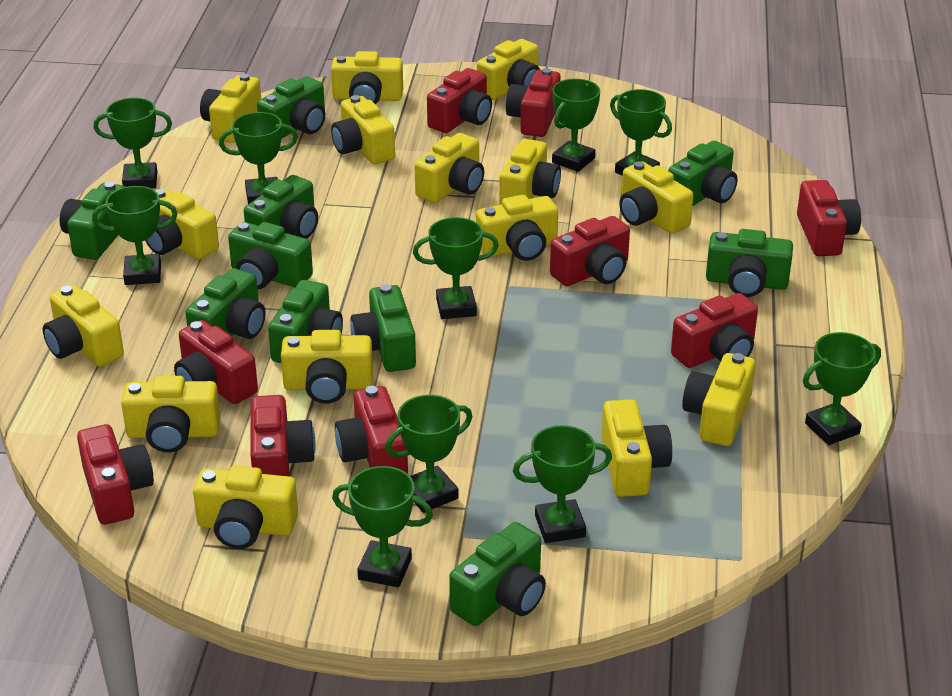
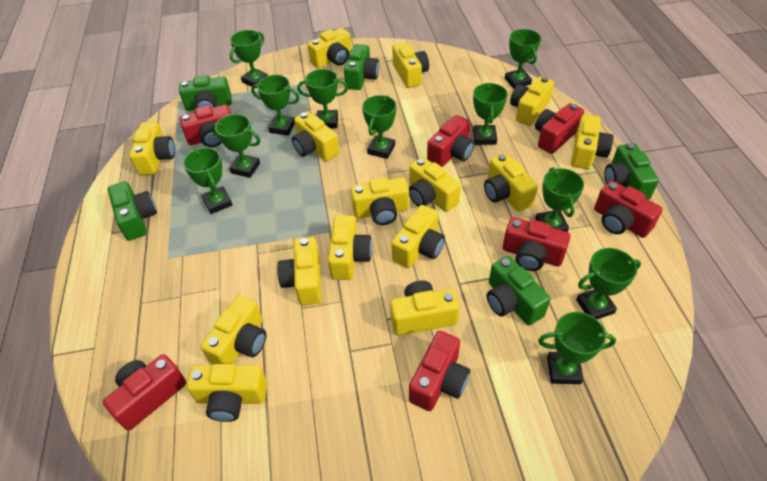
green camera: 10 -> 5
green trophy: 10 -> 11
red camera: 9 -> 7

